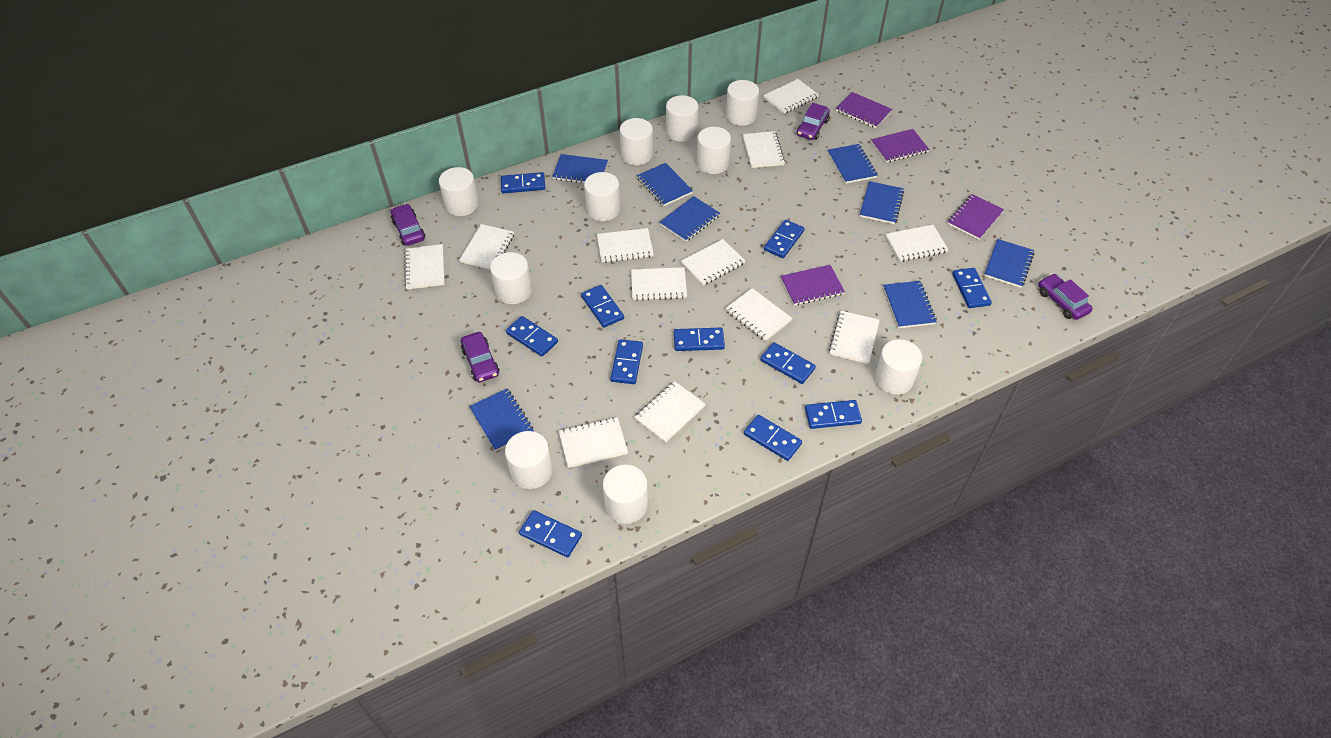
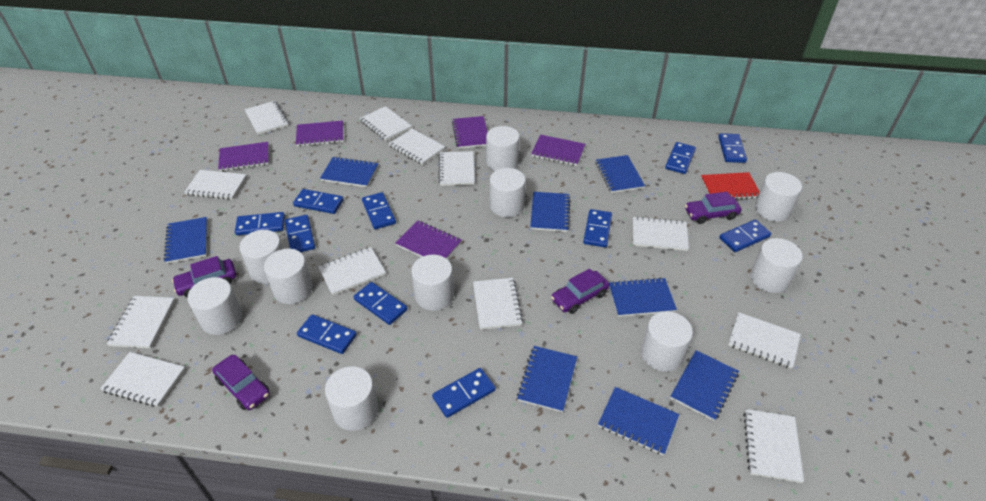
purple notebook: 4 -> 5
red notebook: 0 -> 1

